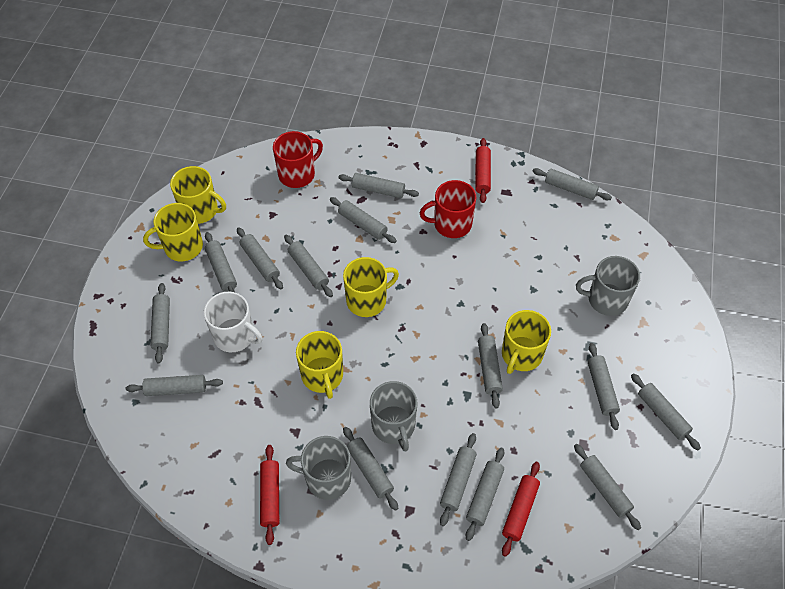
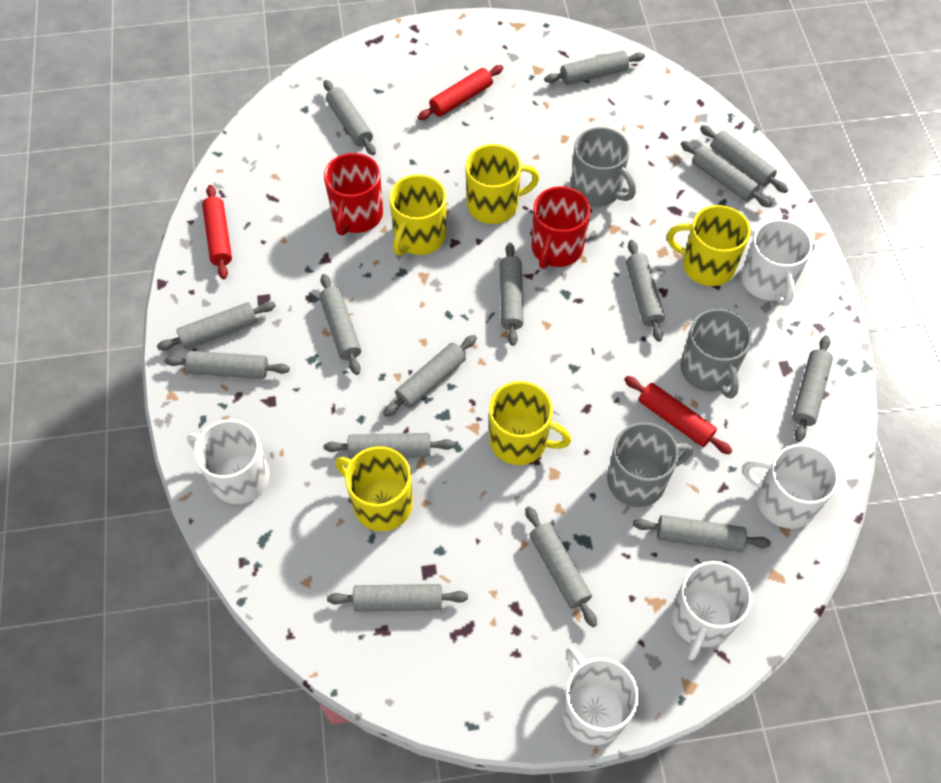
white mug: 1 -> 5

